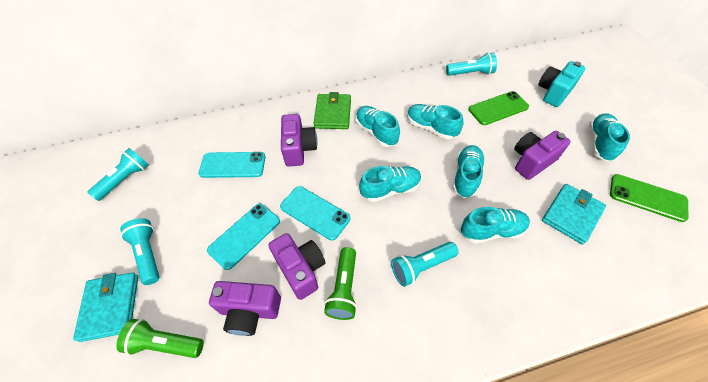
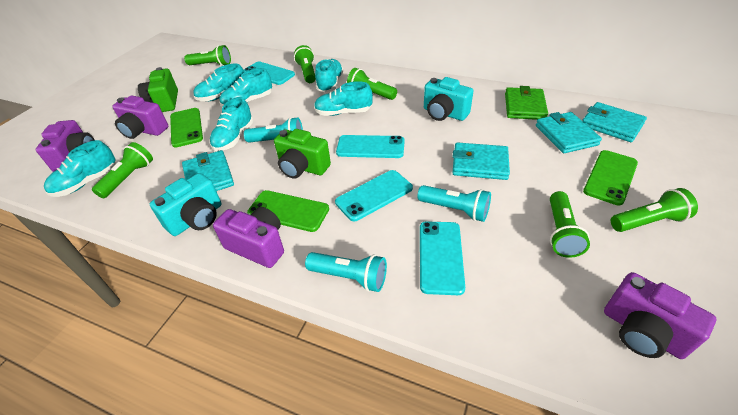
green camera: 0 -> 2
green flashlight: 2 -> 6
green phone: 2 -> 3
turquoise camera: 1 -> 2
turquoise flashlight: 4 -> 3
turquoise phone: 3 -> 4
turquoise wallet: 2 -> 4

